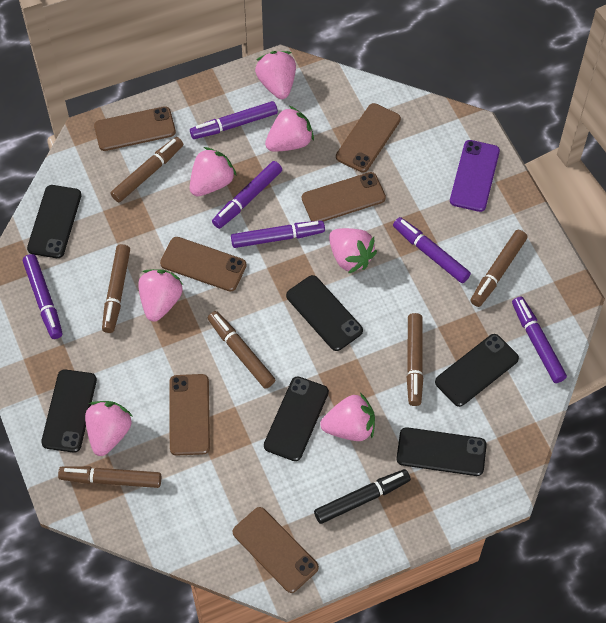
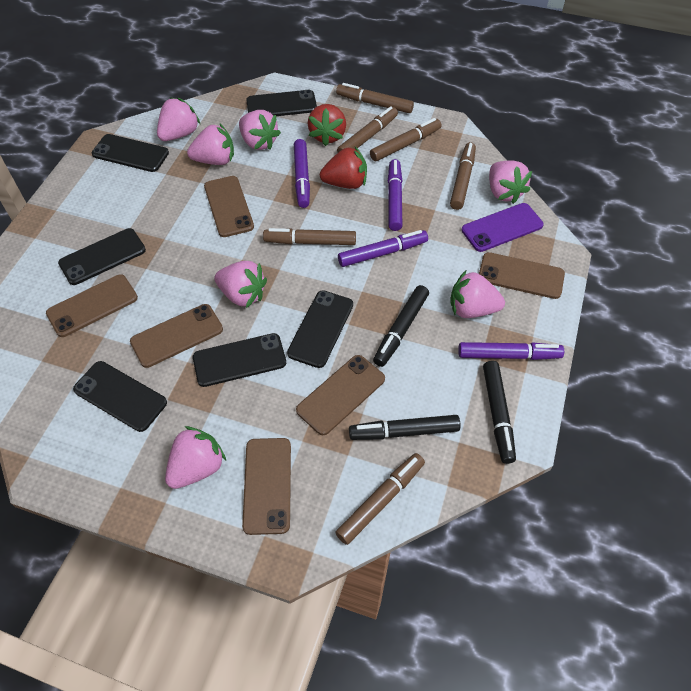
black marker: 1 -> 3
purple marker: 6 -> 4
red strawberry: 0 -> 2

